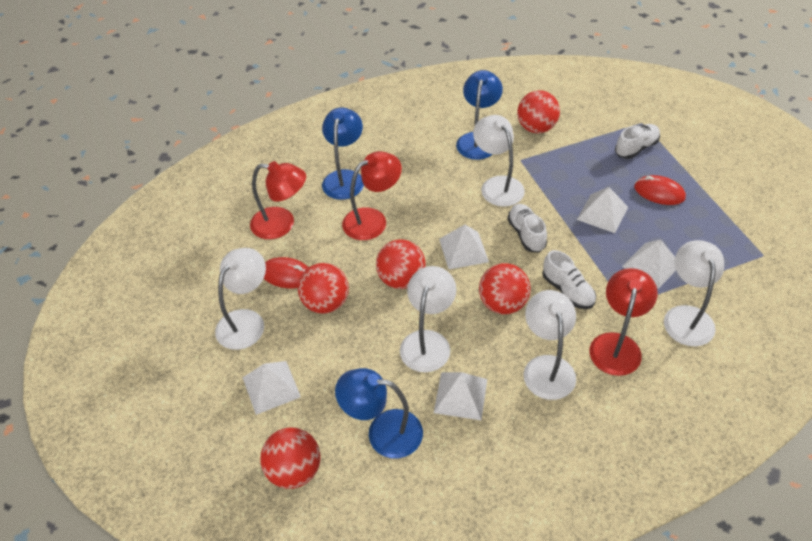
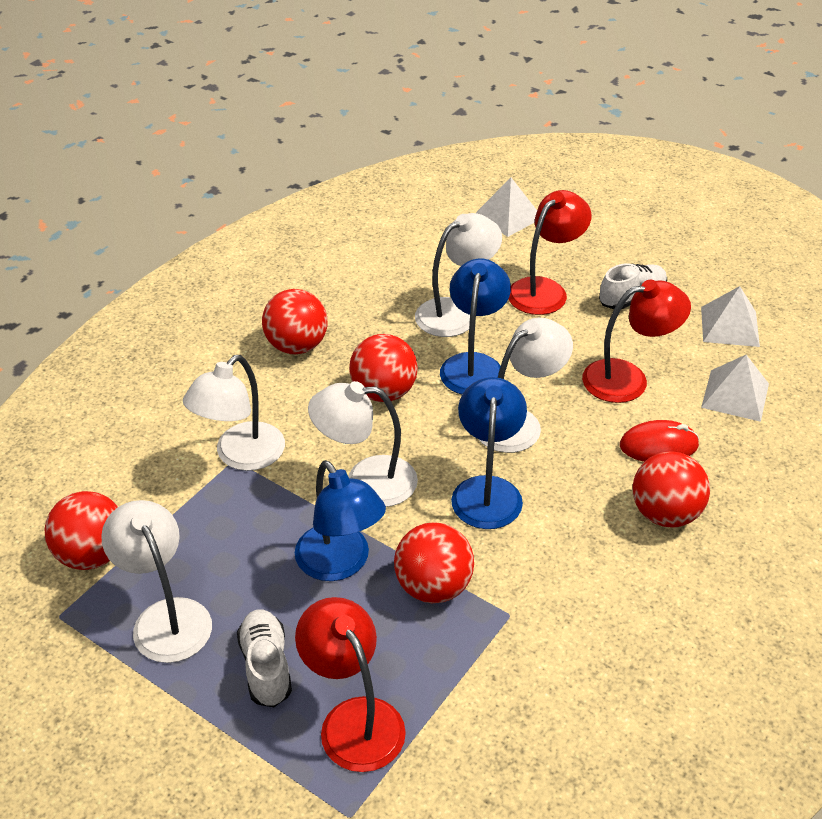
red mouse: 2 -> 1
white pyramid: 5 -> 3
white shoe: 3 -> 2

